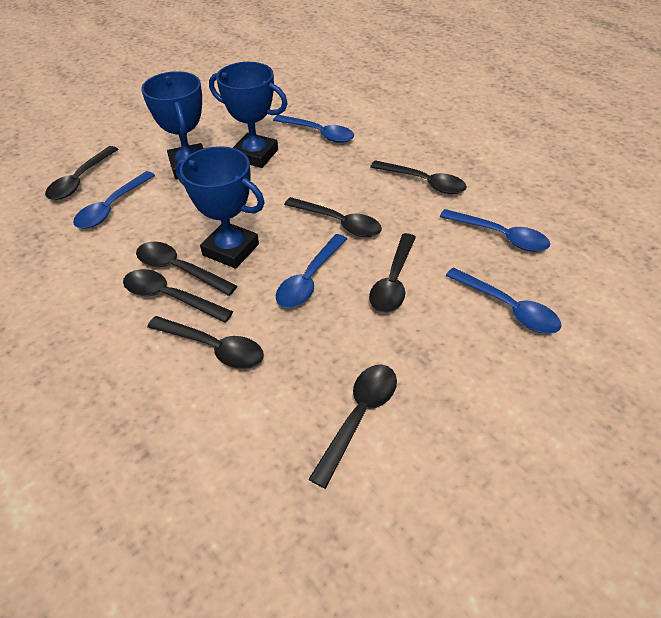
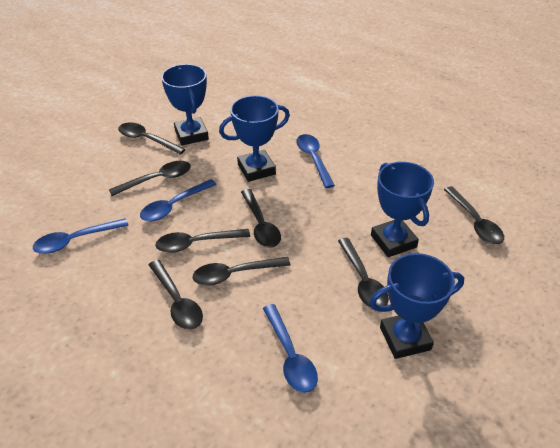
blue spoon: 5 -> 4
blue trophy: 3 -> 4

